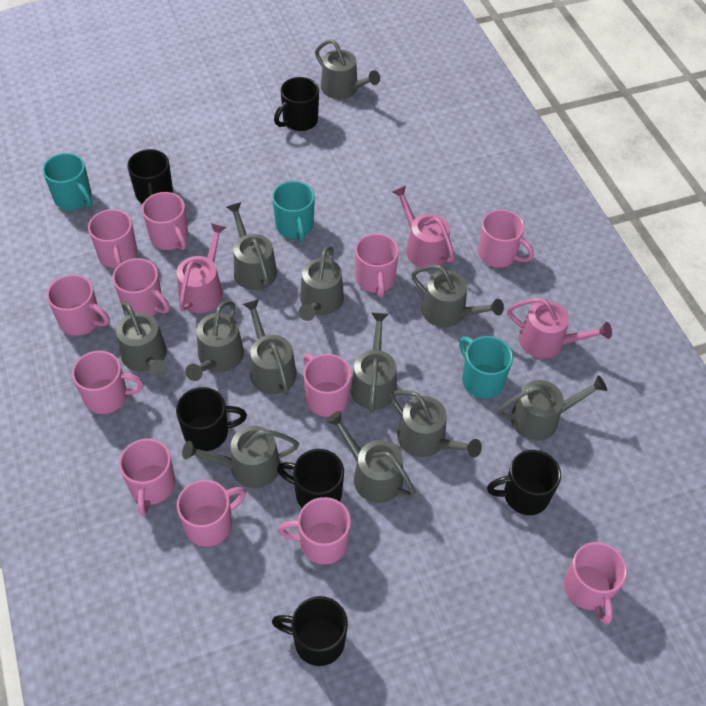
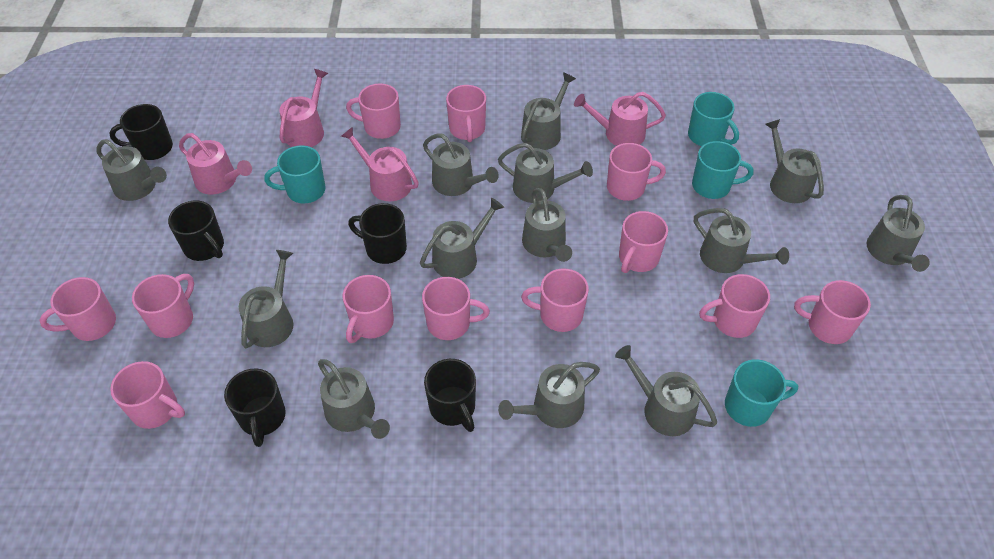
black mug: 6 -> 5
grey watering can: 12 -> 13
pink watering can: 3 -> 4
turquoise mug: 3 -> 4

